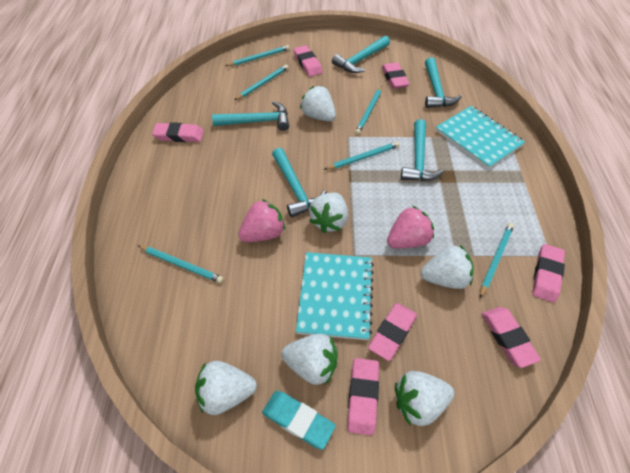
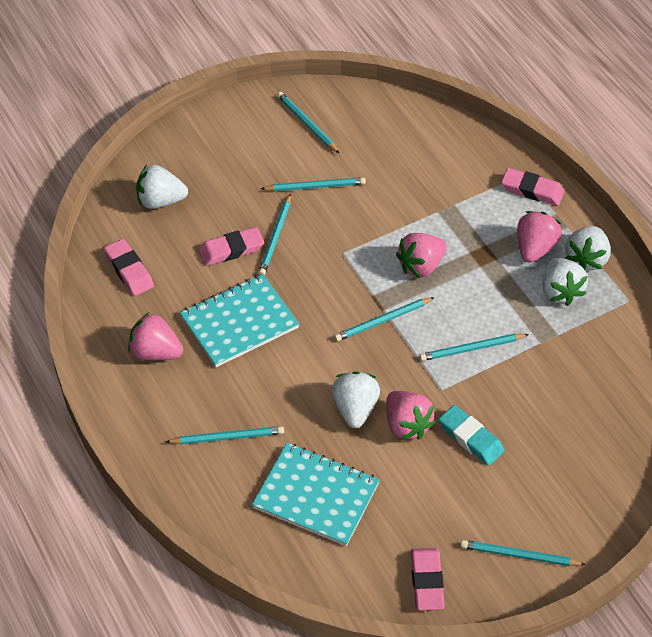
pink eraser: 7 -> 4
pink strawberry: 2 -> 4
turquoise hammer: 5 -> 0
turquoise pencil: 6 -> 7
white strawberry: 6 -> 4

